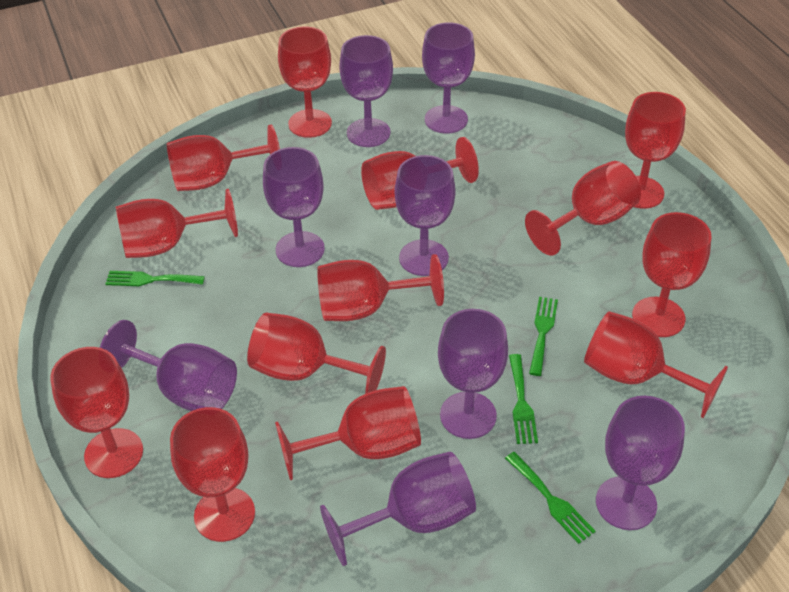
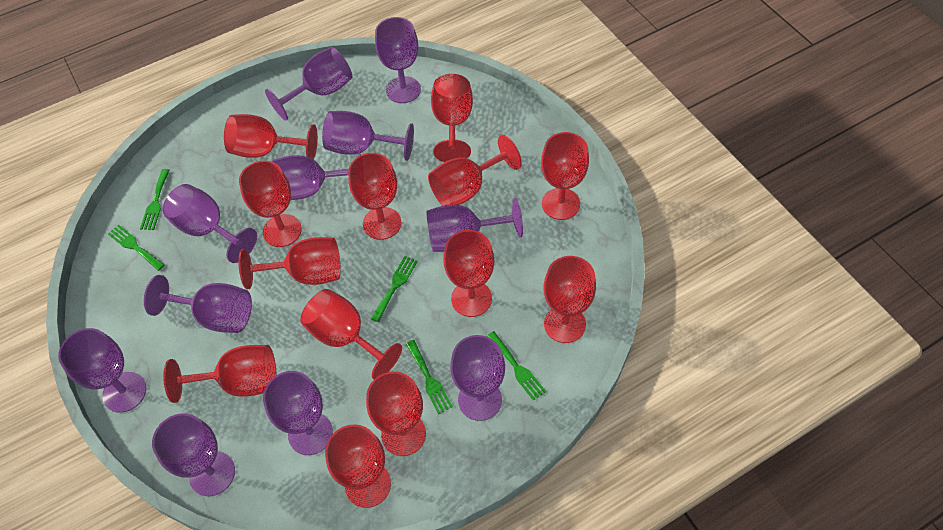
green fork: 4 -> 5
purple goblet: 8 -> 11

